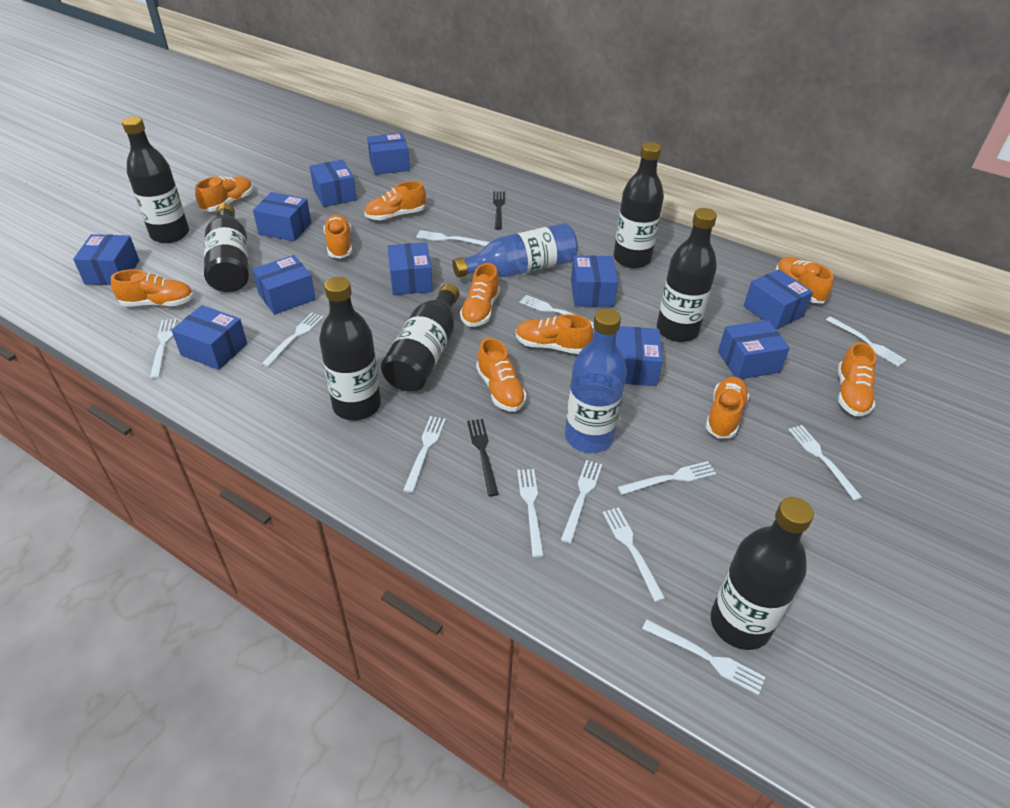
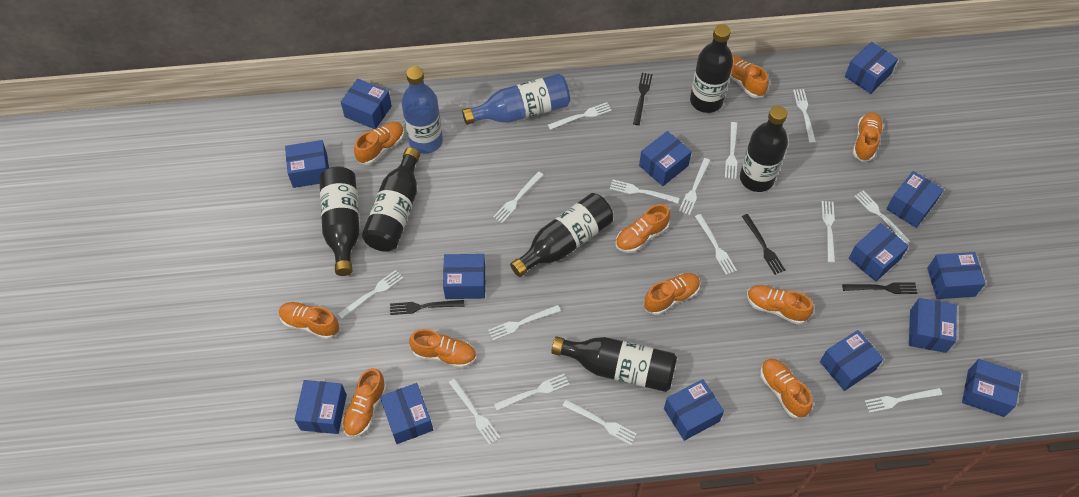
black bottle: 7 -> 6
black fork: 2 -> 4
blue box: 11 -> 14
white fork: 12 -> 15

